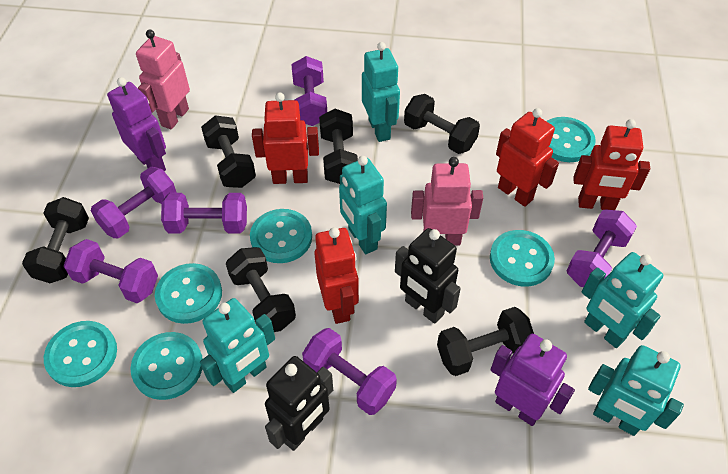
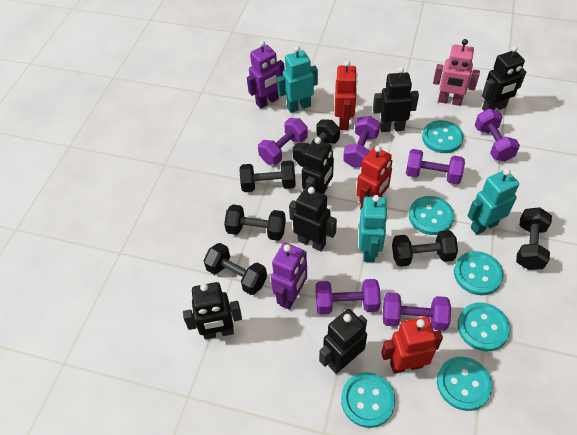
black robot: 2 -> 6
pink robot: 2 -> 1
red robot: 4 -> 3
turquoise robot: 5 -> 3

